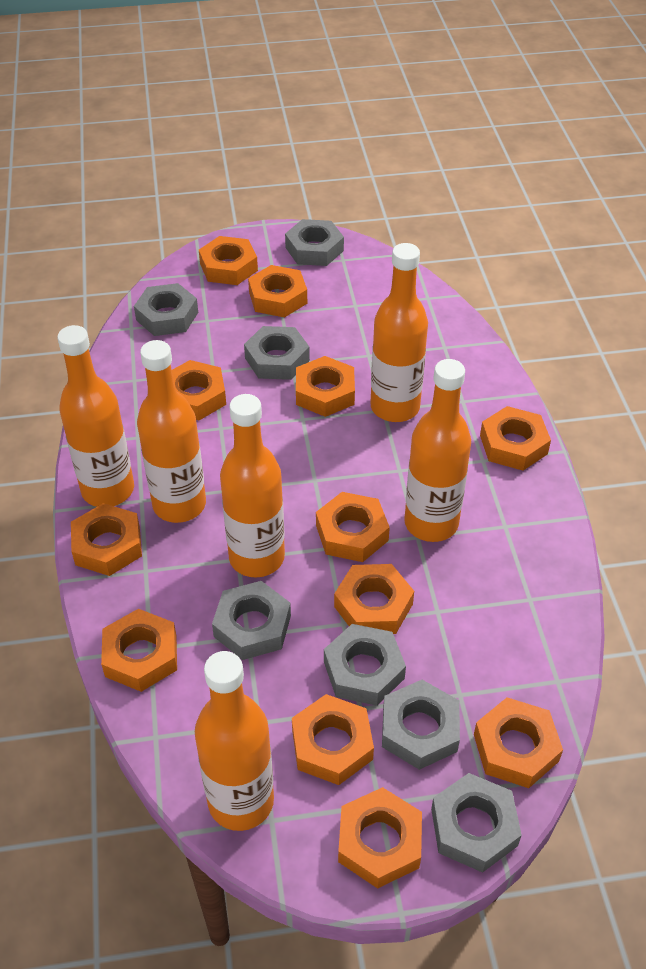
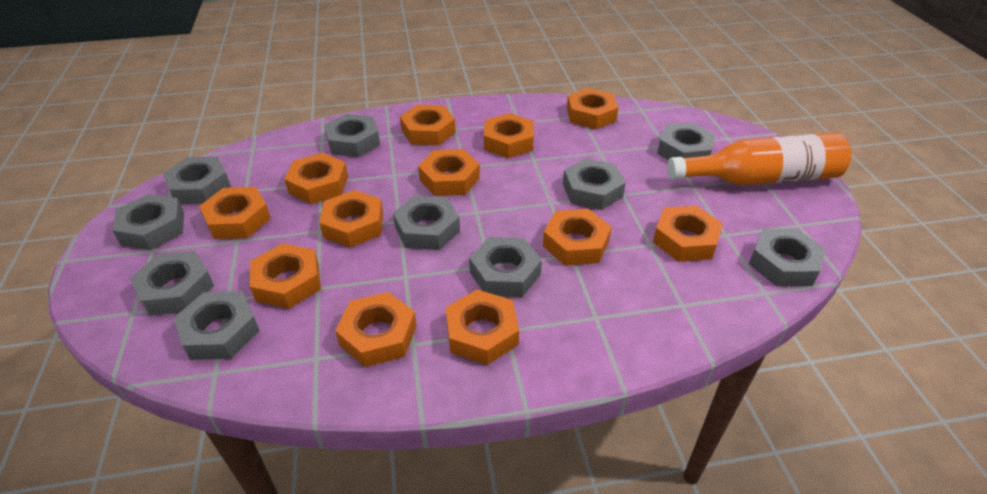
grey nut: 7 -> 10
orange bottle: 6 -> 1

